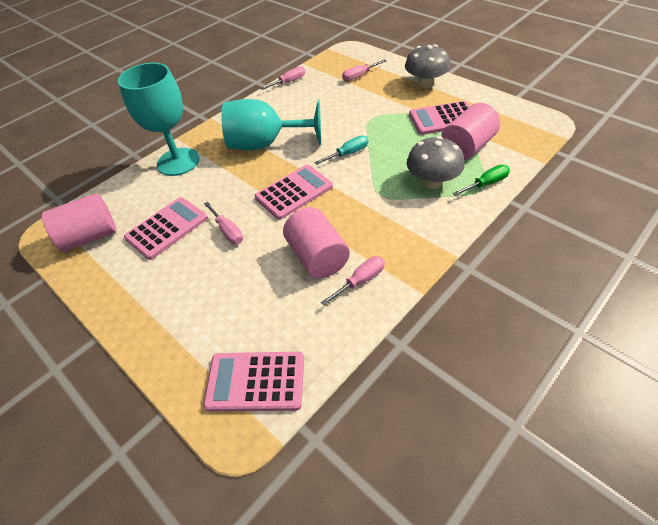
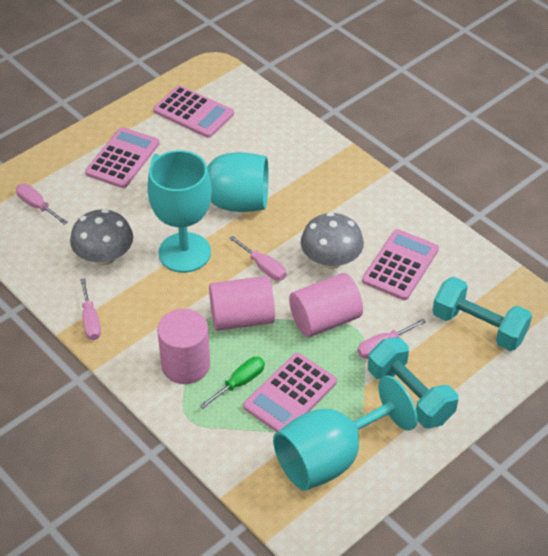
turquoise dumbbell: 0 -> 2
turquoise goblet: 2 -> 3
turquoise screwdriver: 1 -> 0

